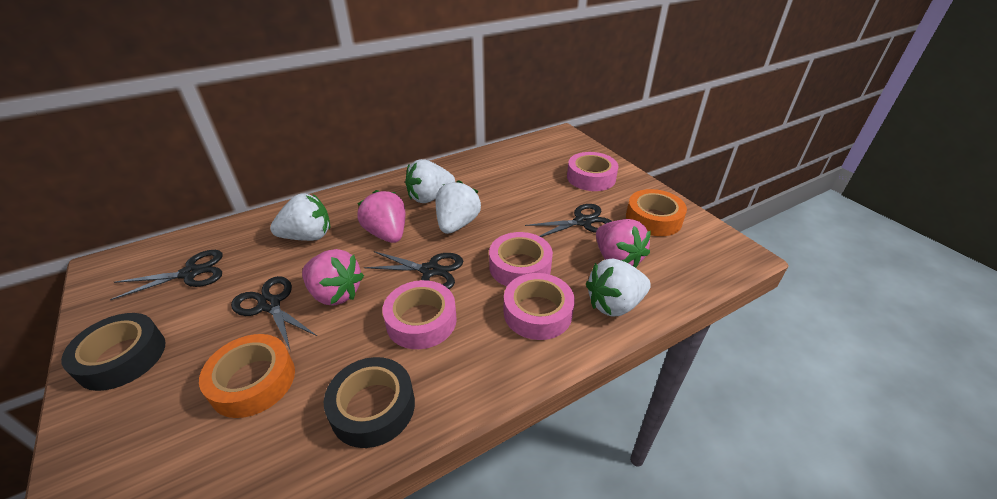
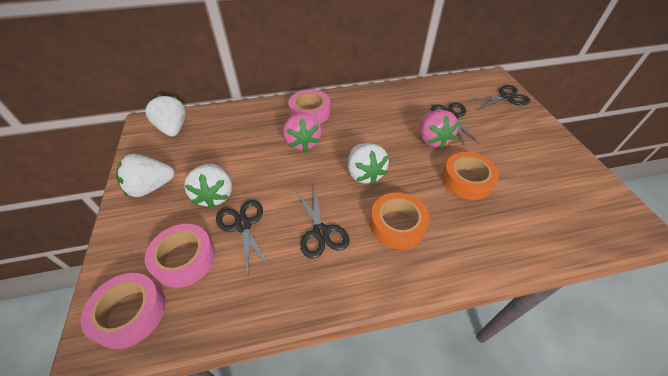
black tape: 2 -> 0
pink strawberry: 3 -> 2
pink tape: 4 -> 3

